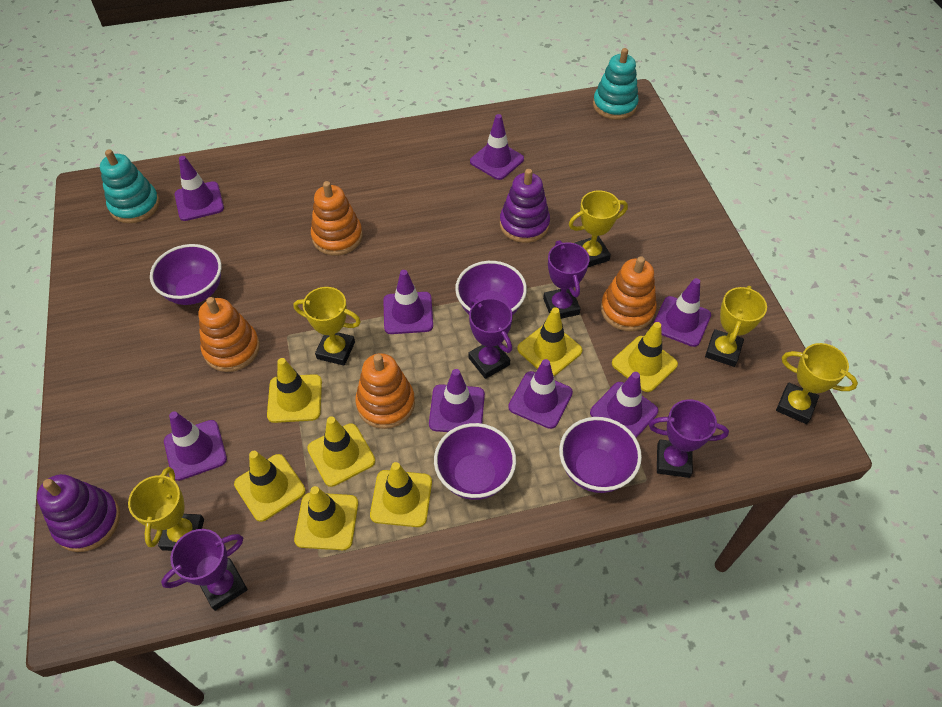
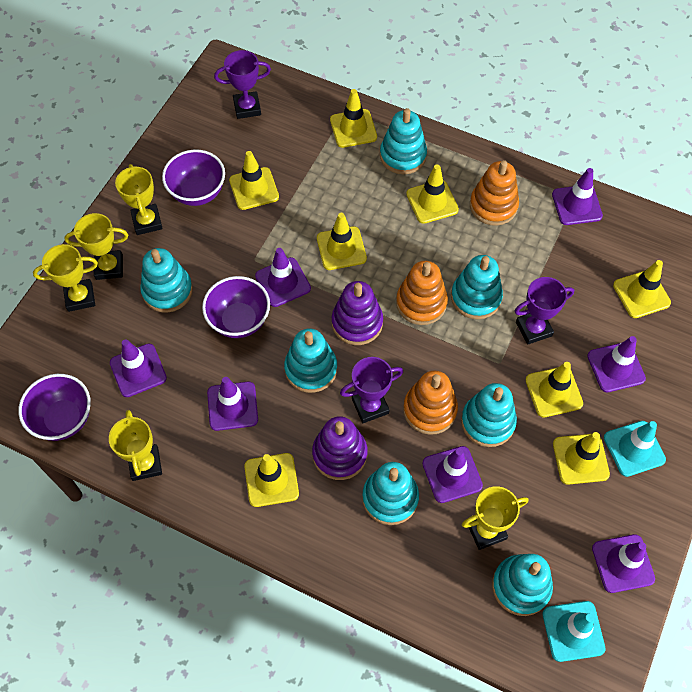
orange stacking toy: 4 -> 3
purple bowl: 4 -> 3
purple traffic cone: 8 -> 7
purple trophy: 4 -> 3
turquoise stacking toy: 2 -> 7
turquoise traffic cone: 0 -> 2
yellow traffic cone: 7 -> 8

